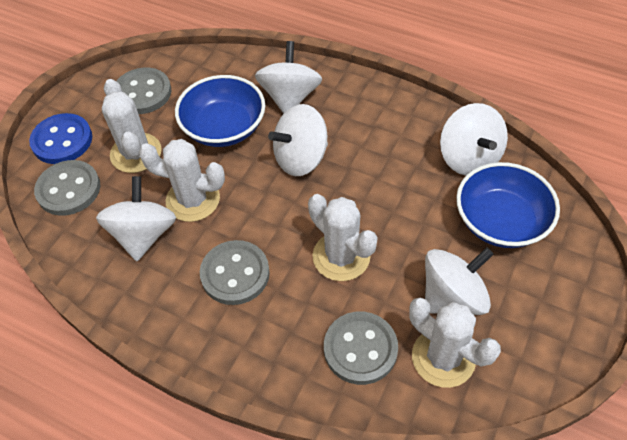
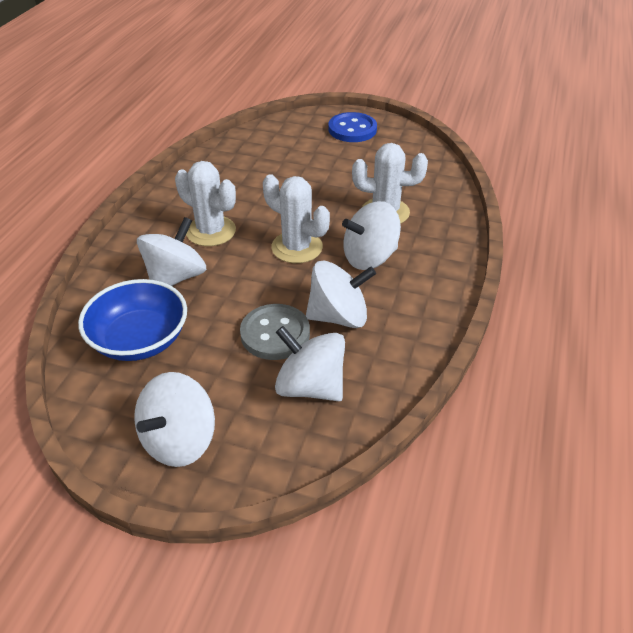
blue bowl: 2 -> 1
grey button: 4 -> 1
white cactus: 4 -> 3

